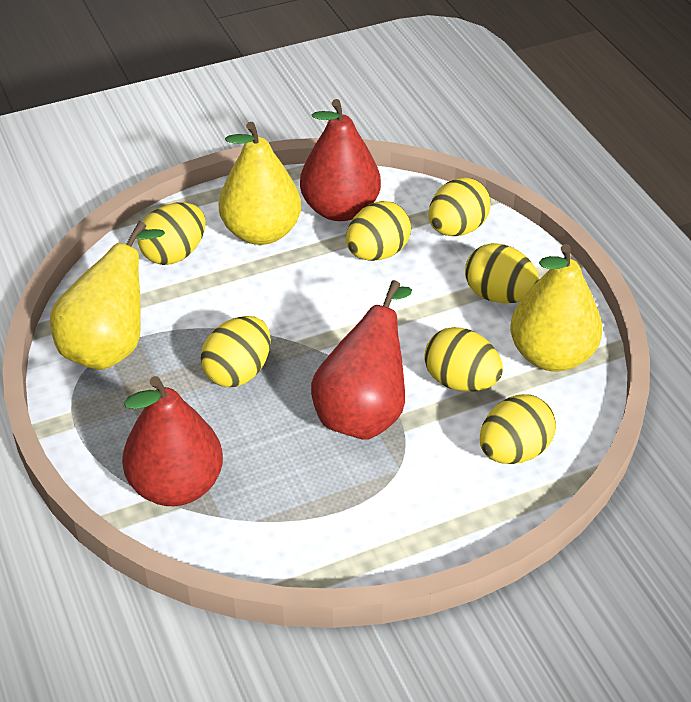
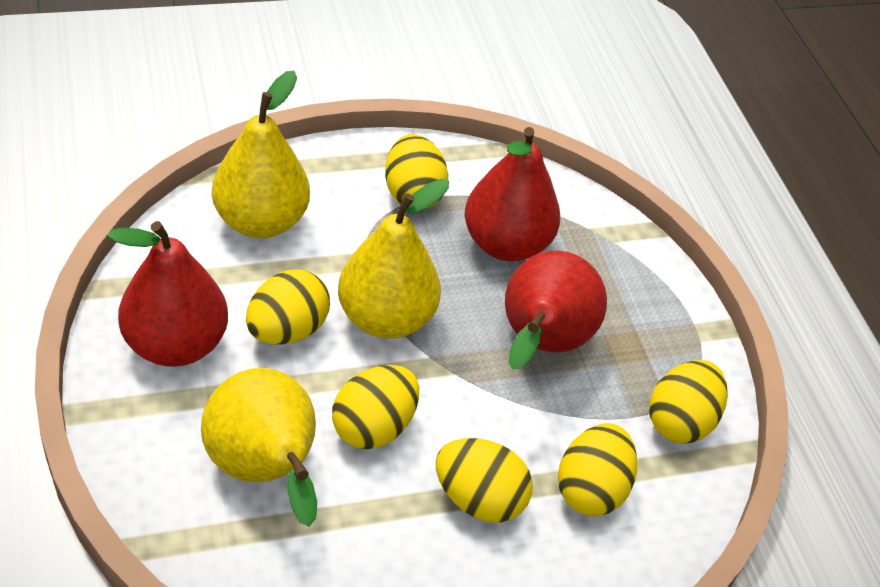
yellow egg: 7 -> 6

